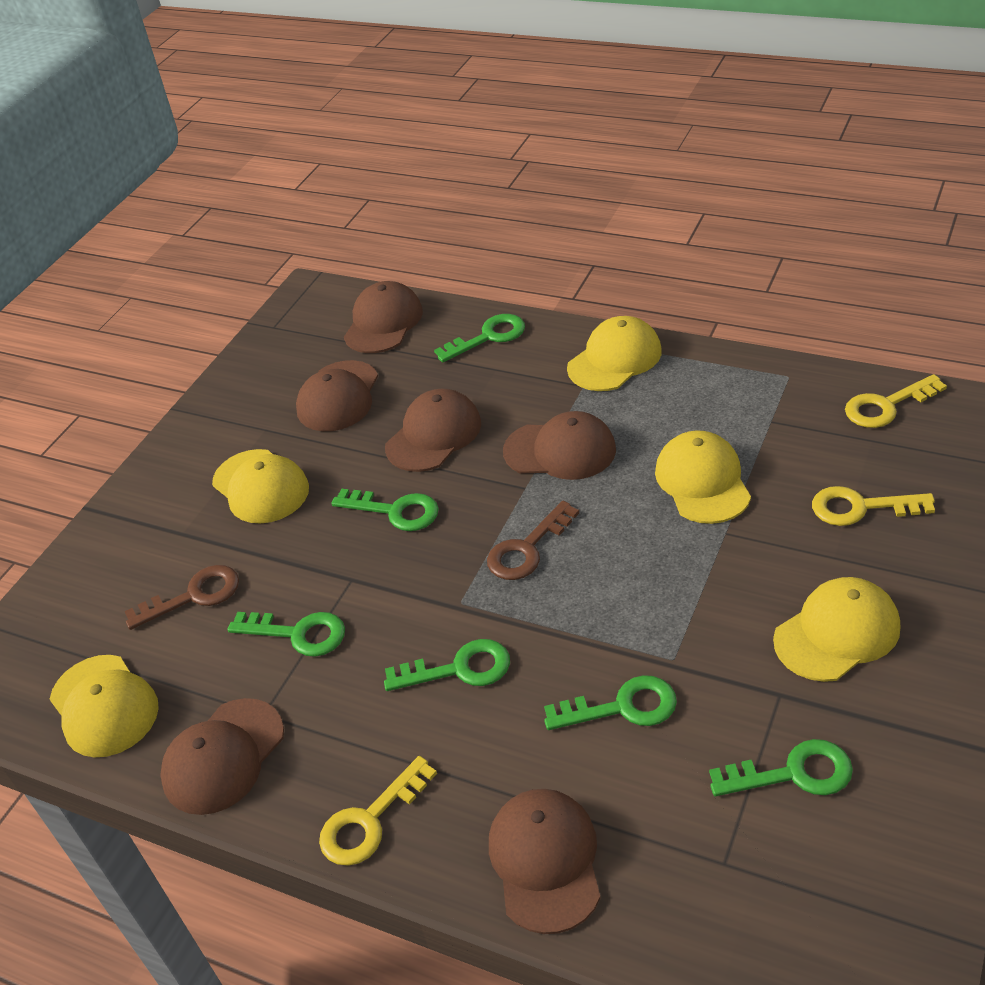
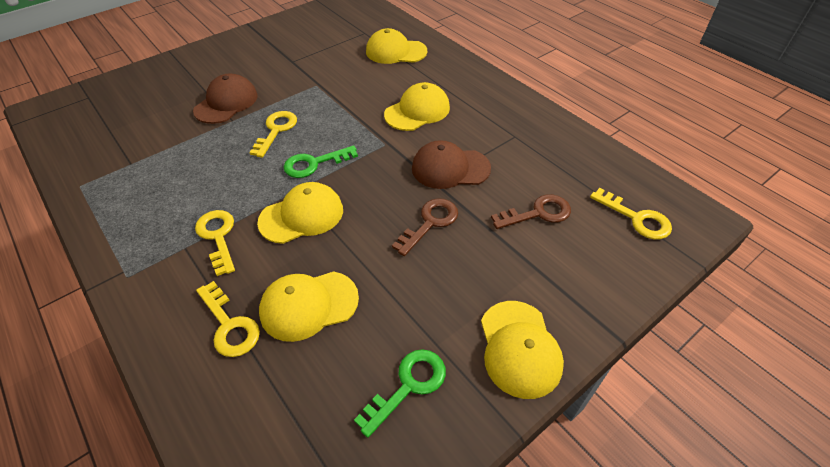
brown cap: 6 -> 2
green key: 6 -> 2
yellow key: 3 -> 4

